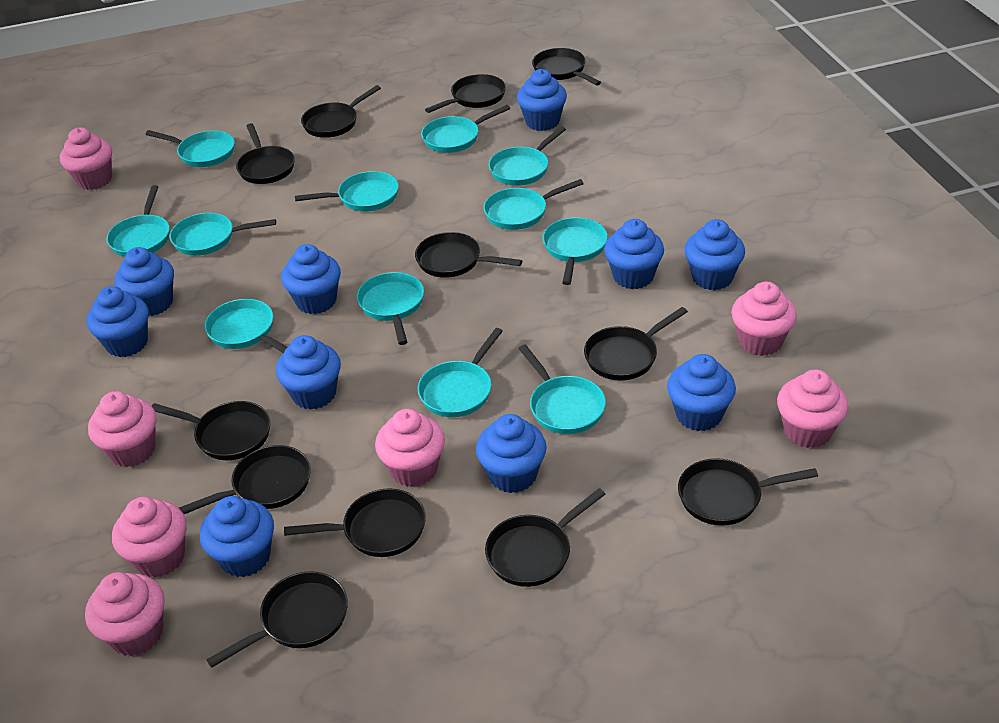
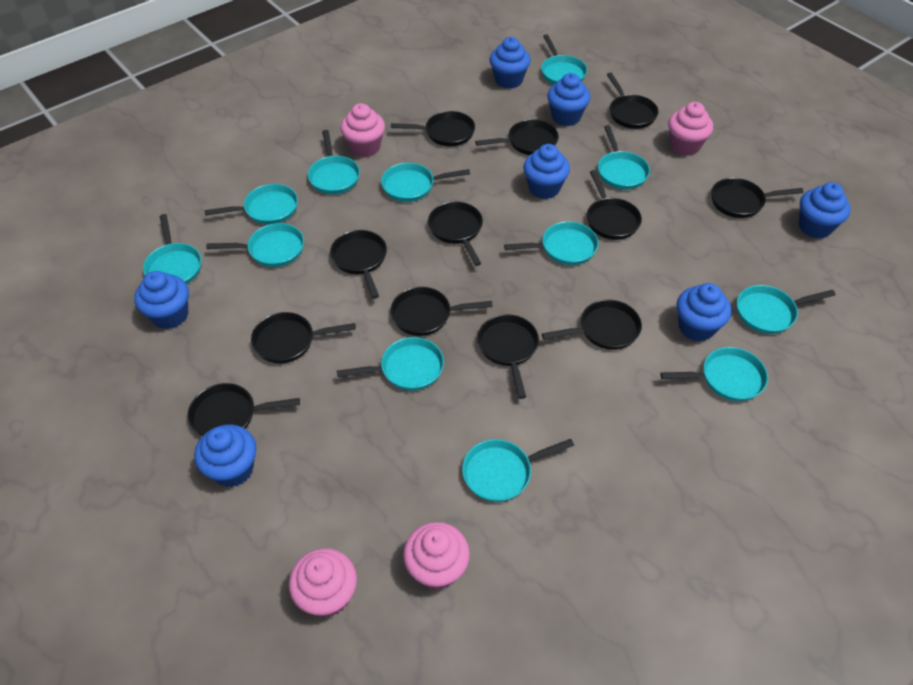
blue cupcake: 10 -> 7
pink cupcake: 7 -> 4

